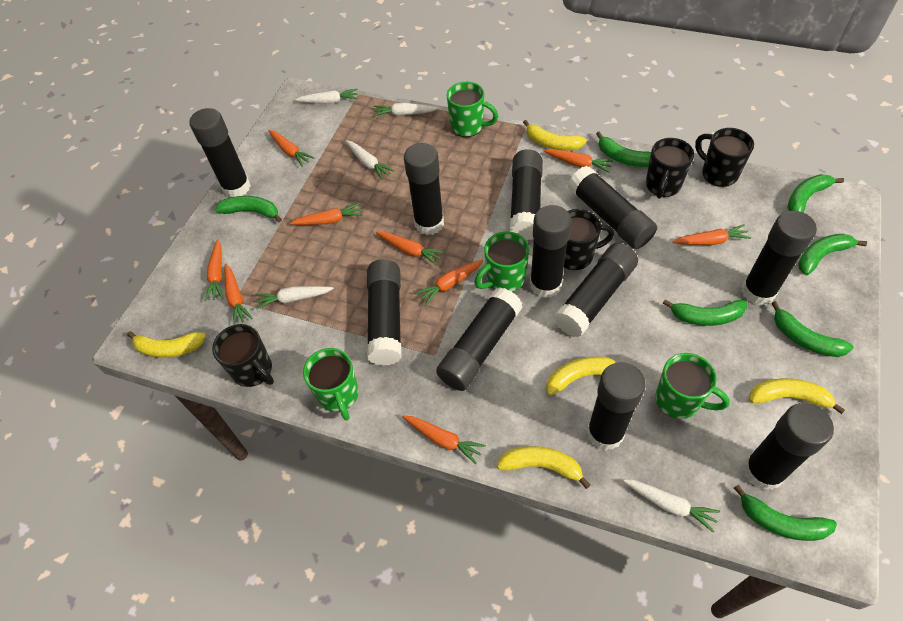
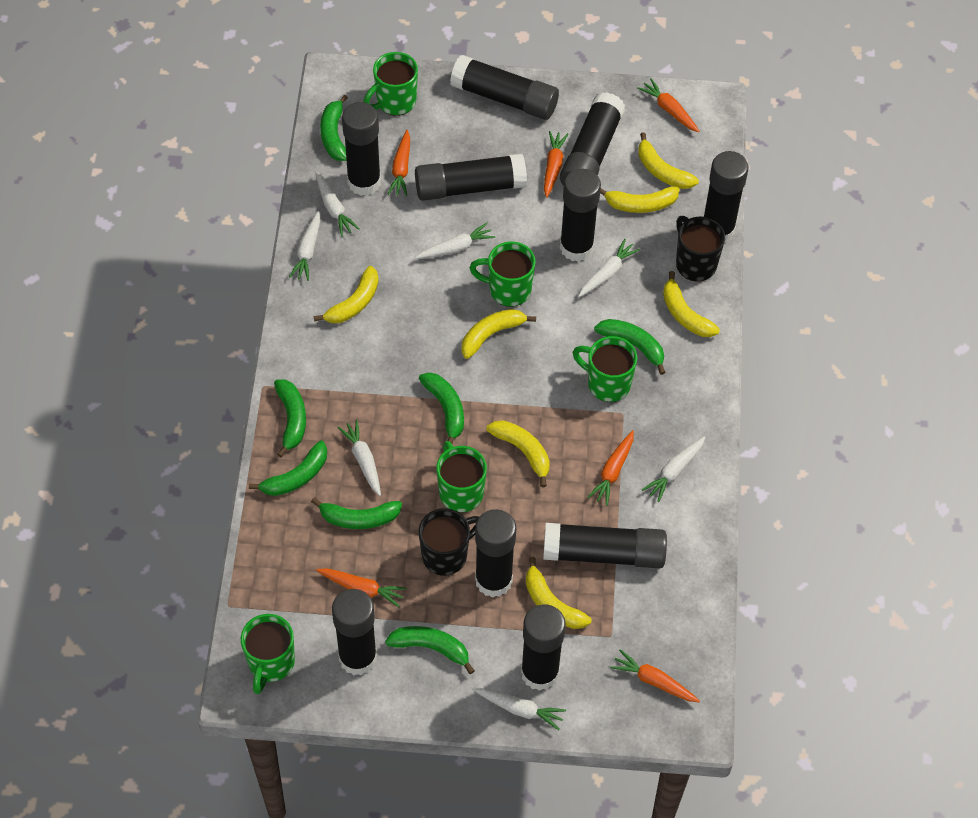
black glue stick: 11 -> 10
black mug: 4 -> 2
green mug: 4 -> 5
orange carrot: 9 -> 6
white carrot: 5 -> 7
yellow banana: 5 -> 7

